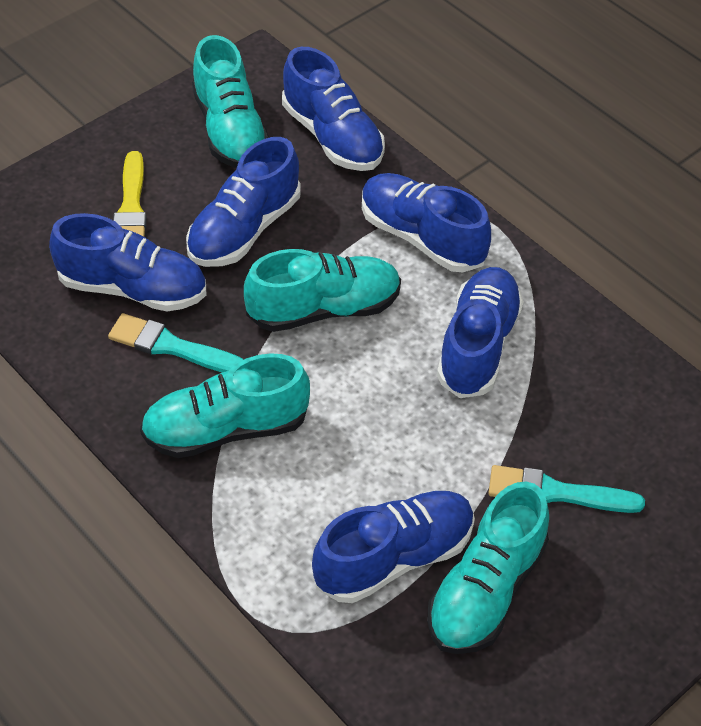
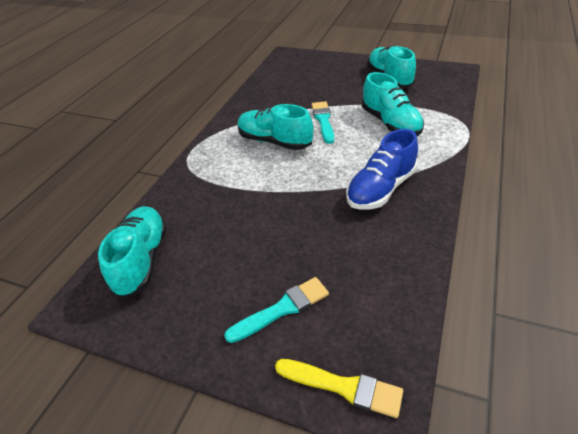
blue shoe: 6 -> 1

